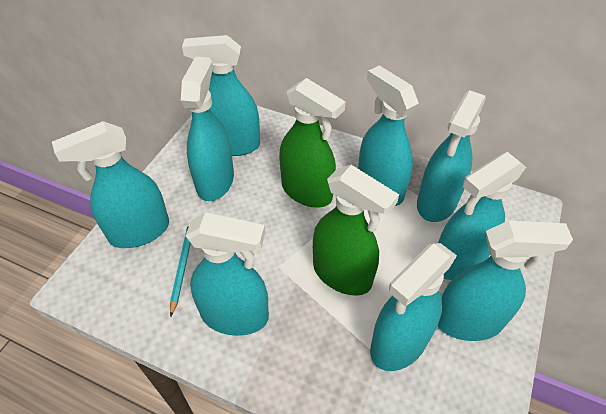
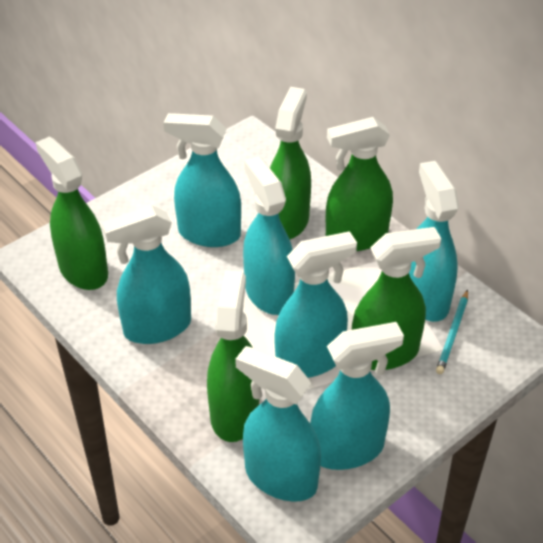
green spray bottle: 2 -> 5
turquoise spray bottle: 9 -> 7

